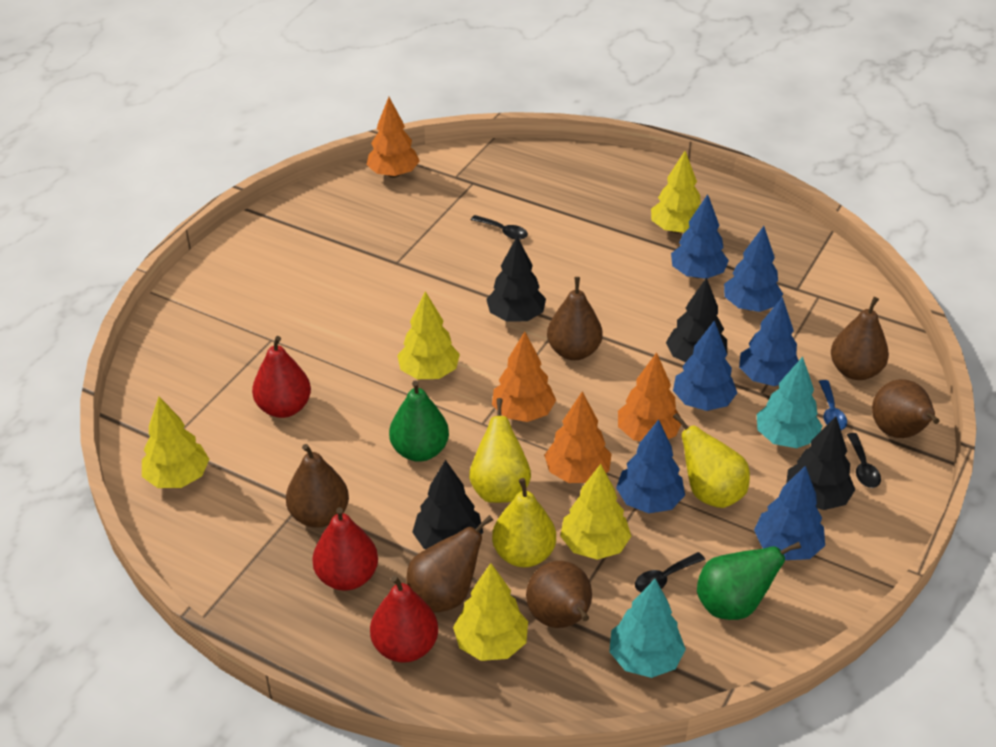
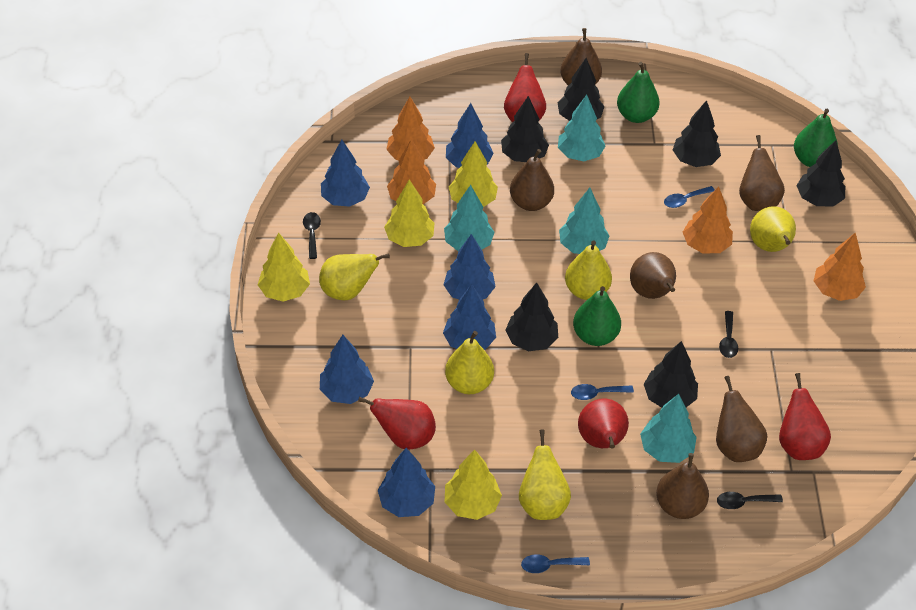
black tree: 4 -> 6
blue spoon: 1 -> 3
green pear: 2 -> 3
red pear: 3 -> 4
turquoise tree: 2 -> 4
yellow pear: 3 -> 5
yellow tree: 5 -> 4

